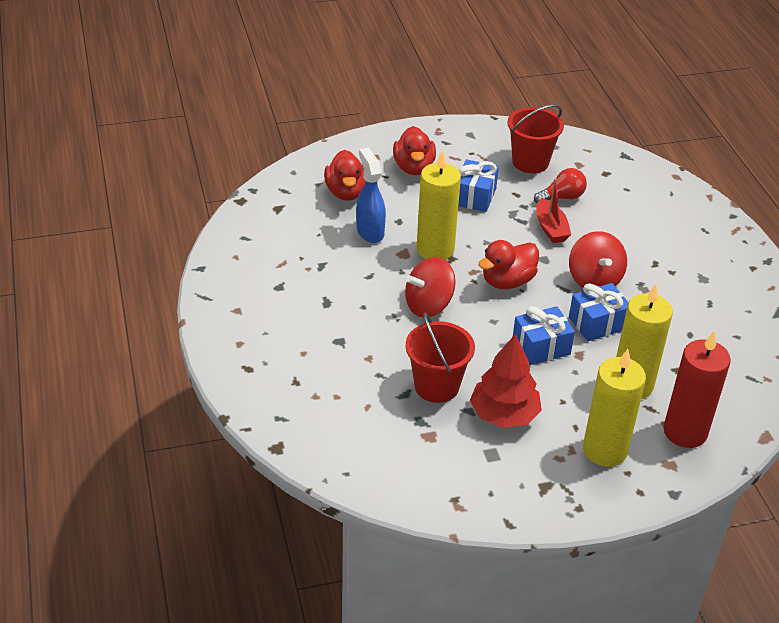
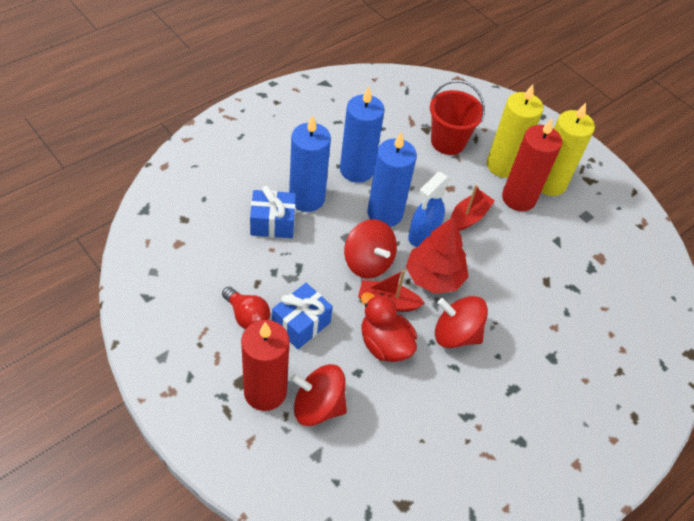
blue candle: 0 -> 3
blue gift: 3 -> 2
red boat: 1 -> 2
red bucket: 2 -> 1
red candle: 1 -> 2
red duck: 3 -> 1
red spinning top: 2 -> 3
yellow candle: 3 -> 2

